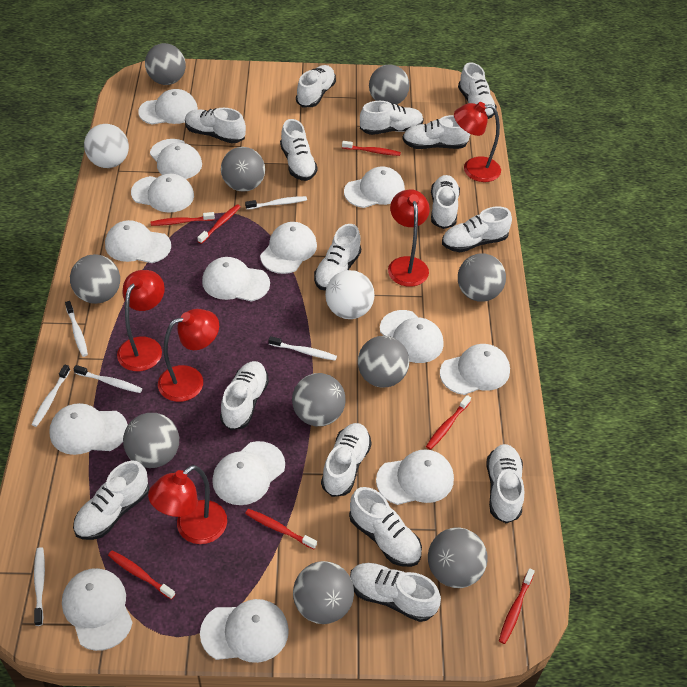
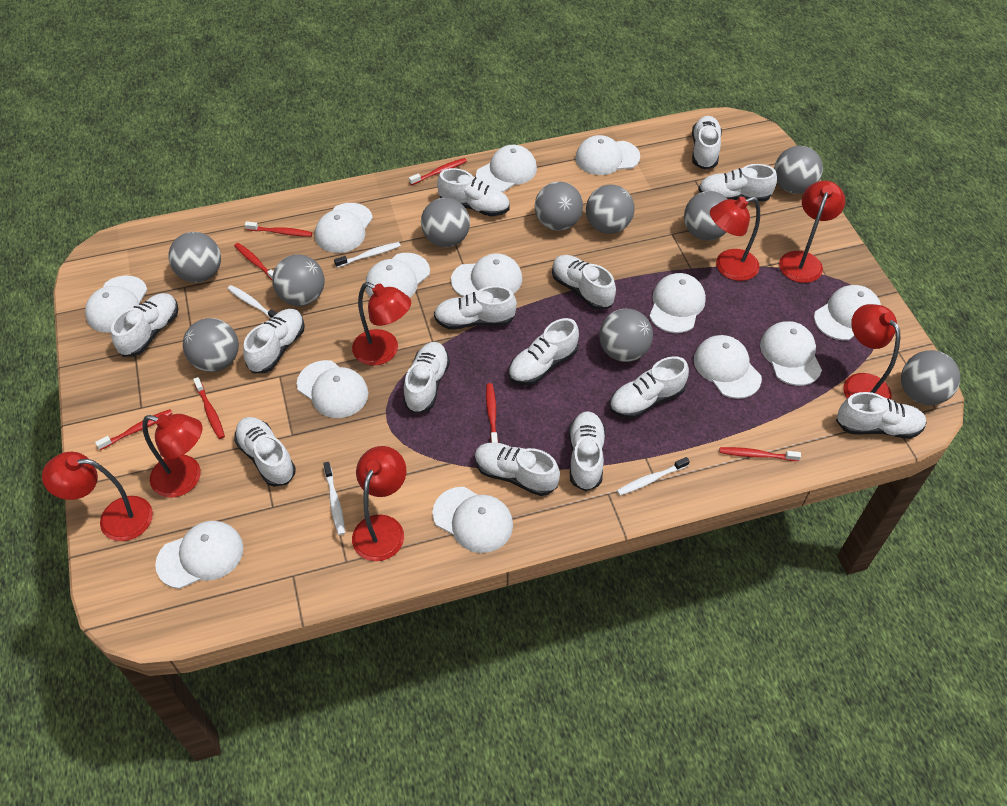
red lamp: 5 -> 7
white ball: 2 -> 0
white cap: 14 -> 13
white shoe: 15 -> 14
white toothbrush: 6 -> 4

